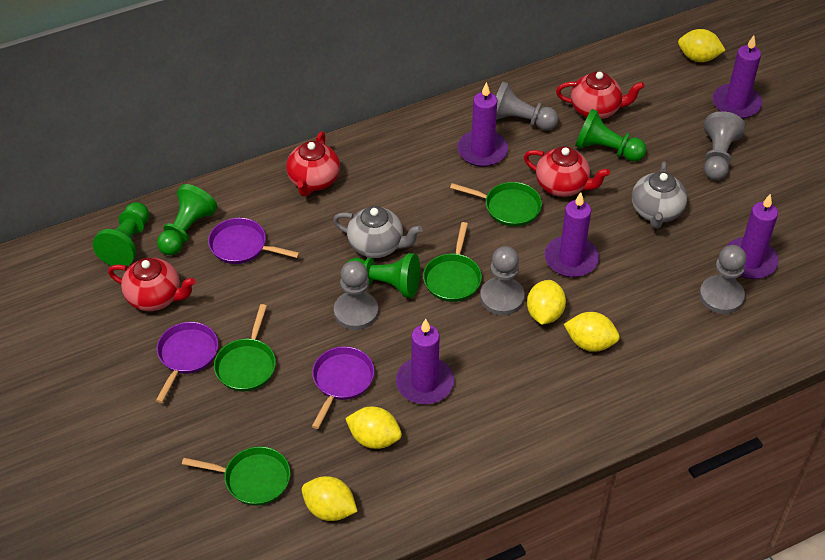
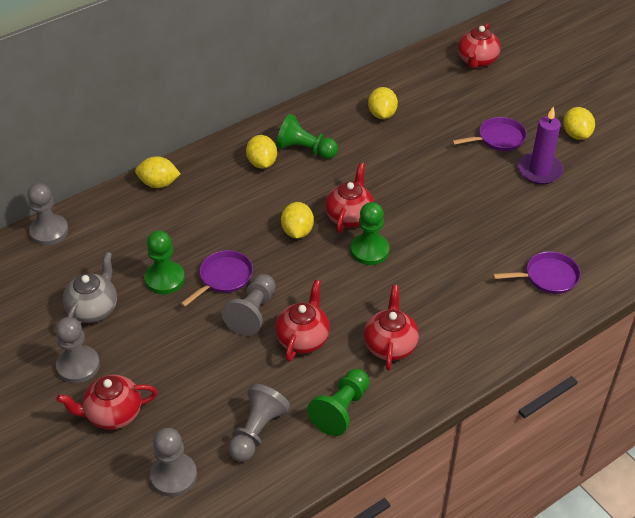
green pan: 4 -> 0
grey teapot: 2 -> 1
purple candle: 5 -> 1
red teapot: 4 -> 5

